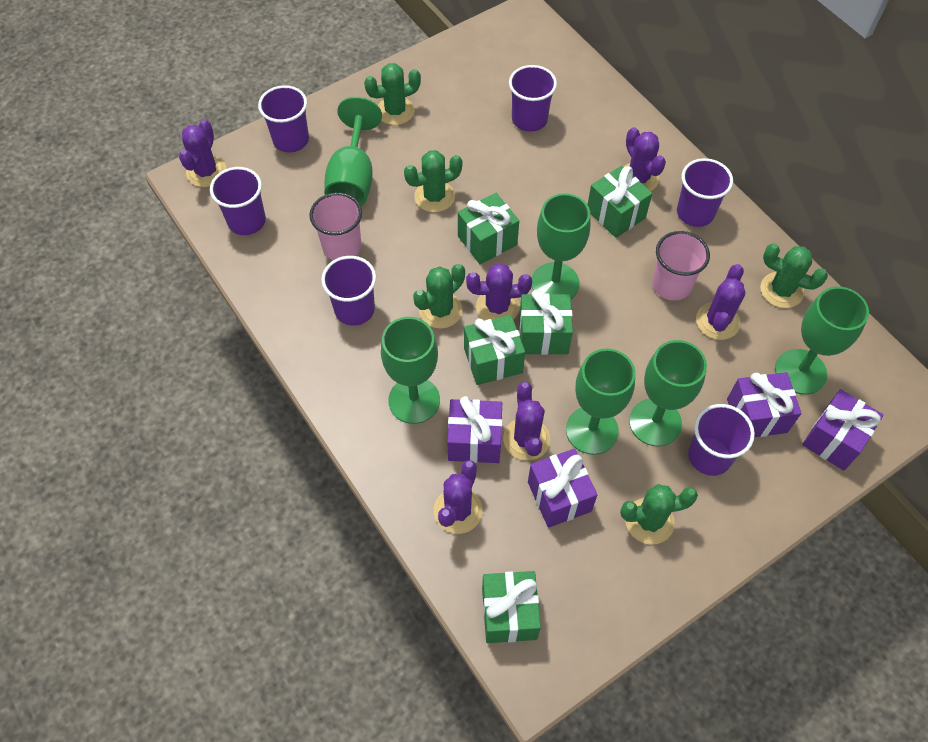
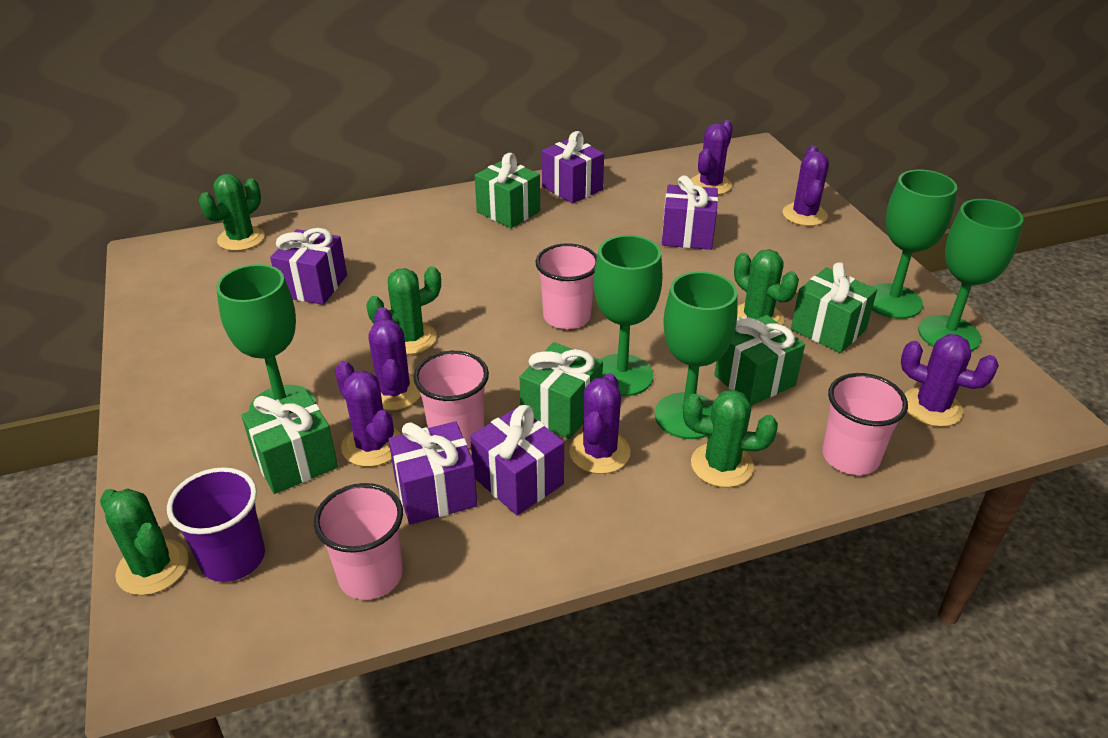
green goblet: 6 -> 5
pink cup: 2 -> 4
purple cup: 6 -> 1
purple gift: 4 -> 5

